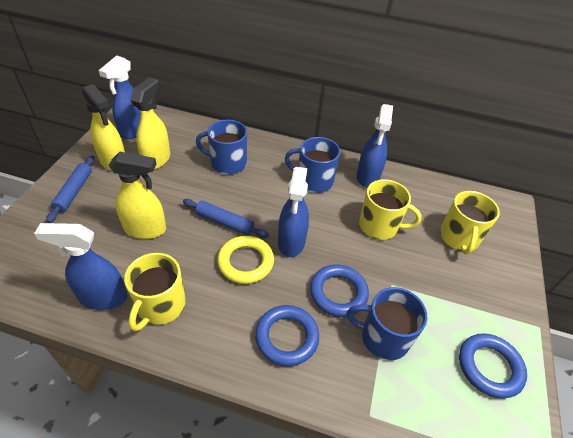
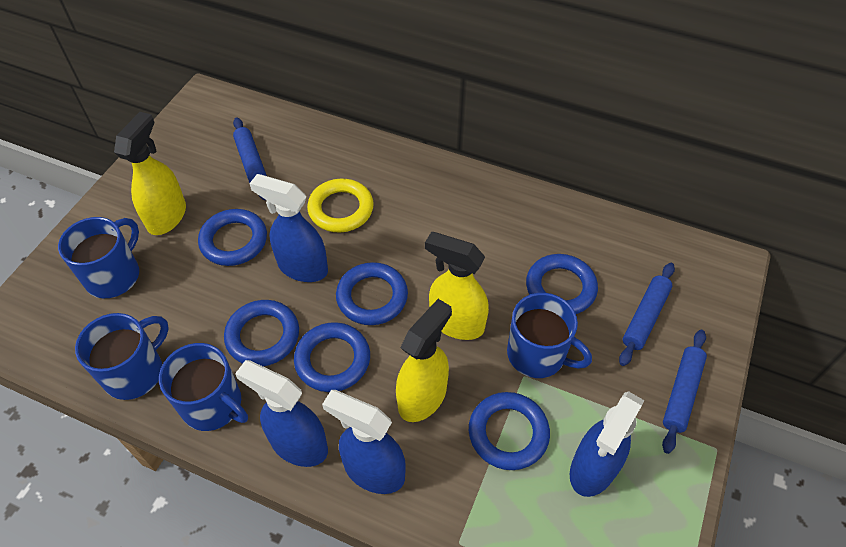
blue mug: 3 -> 4
blue ring: 3 -> 6
blue rolling pin: 2 -> 3
yellow mug: 3 -> 0

